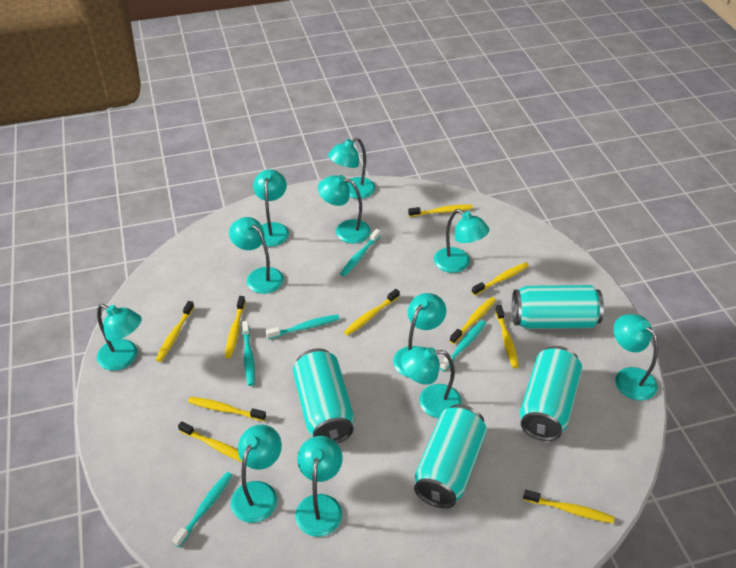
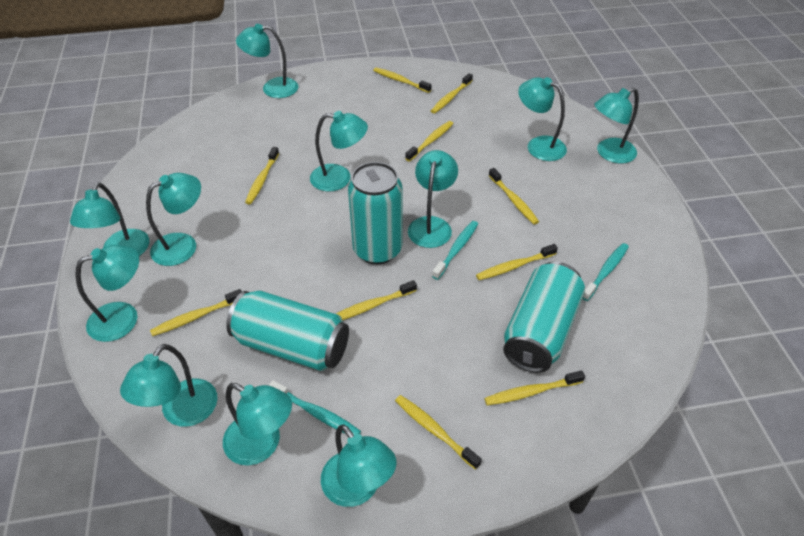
turquoise can: 4 -> 3
turquoise toothbrush: 5 -> 3

